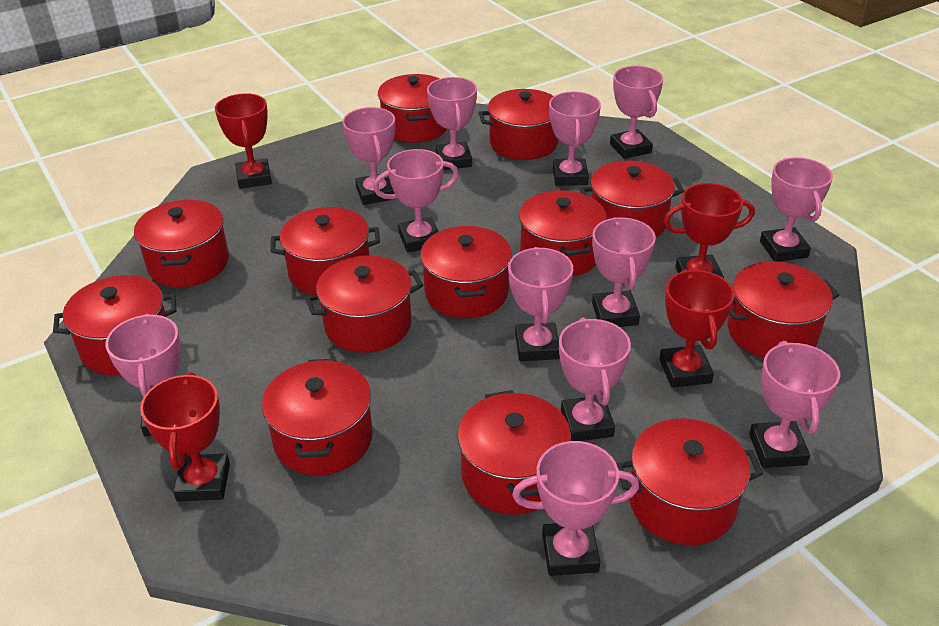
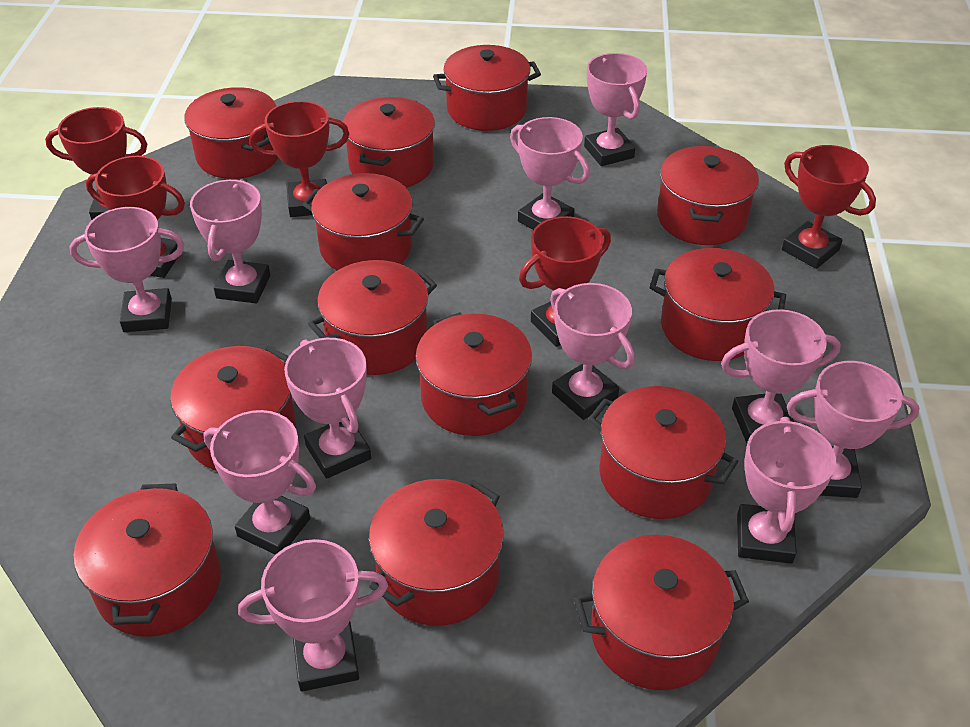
pink trophy: 12 -> 11
red trophy: 4 -> 5

